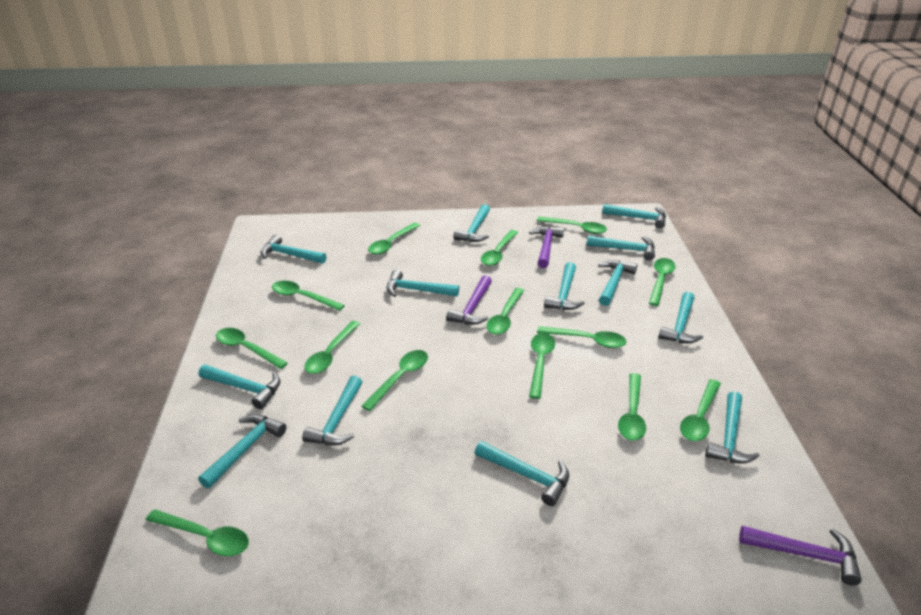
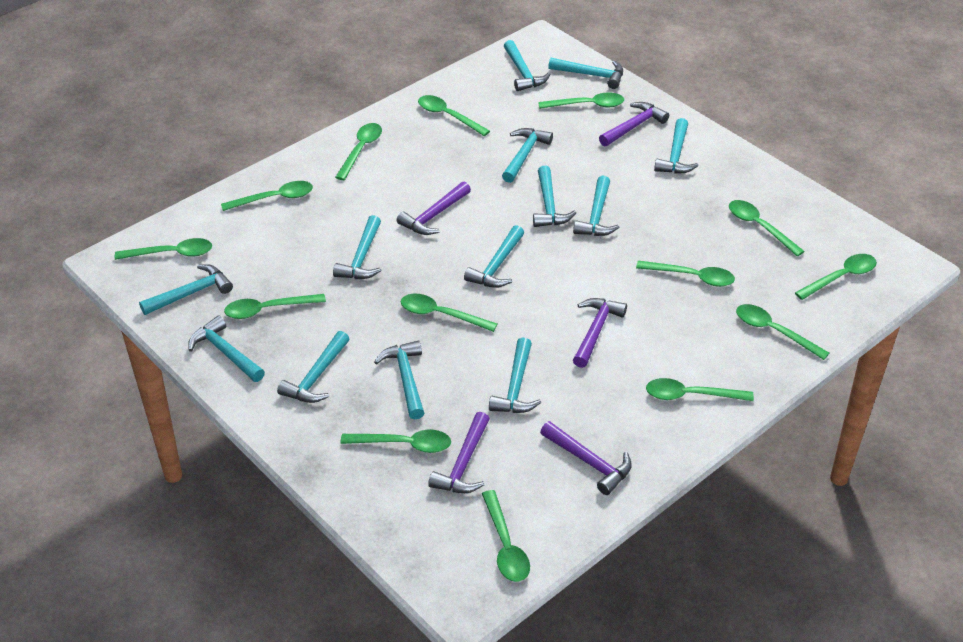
purple hammer: 3 -> 5

